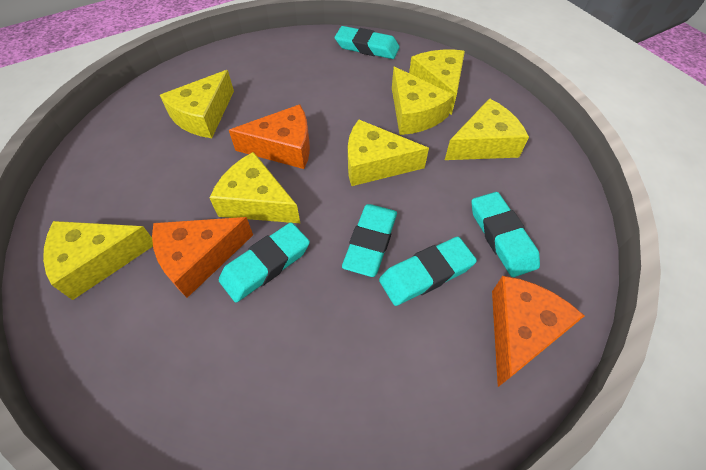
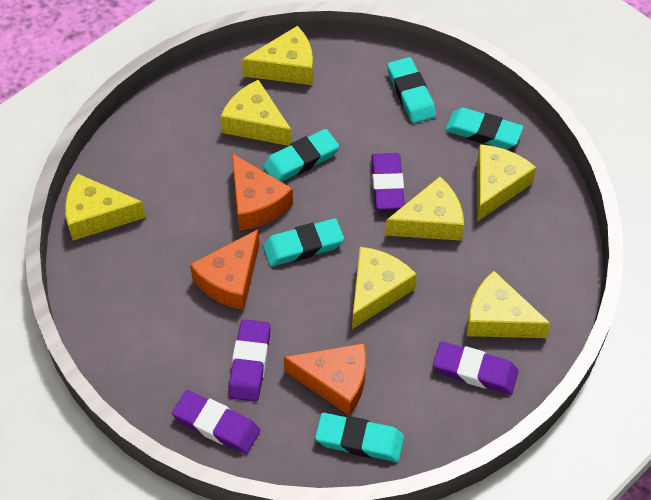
purple eraser: 0 -> 4

